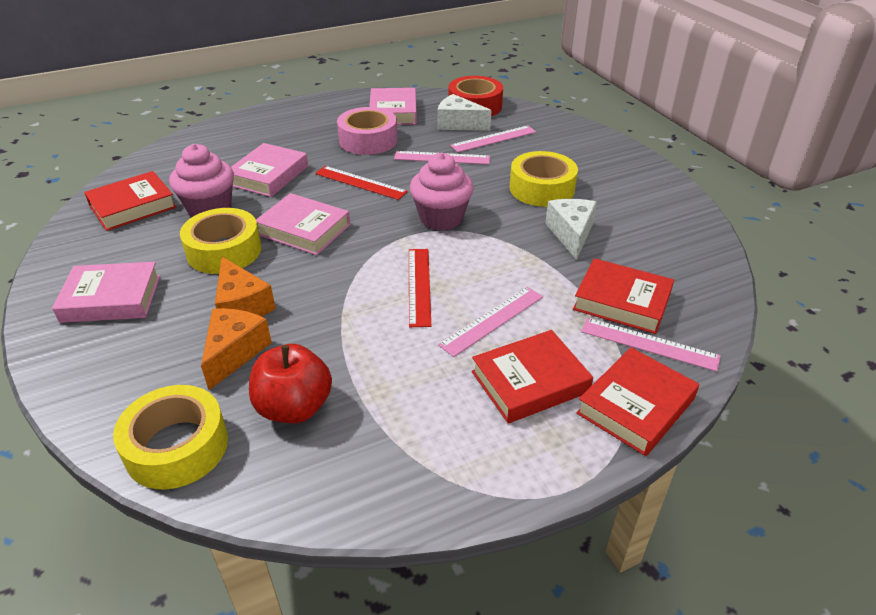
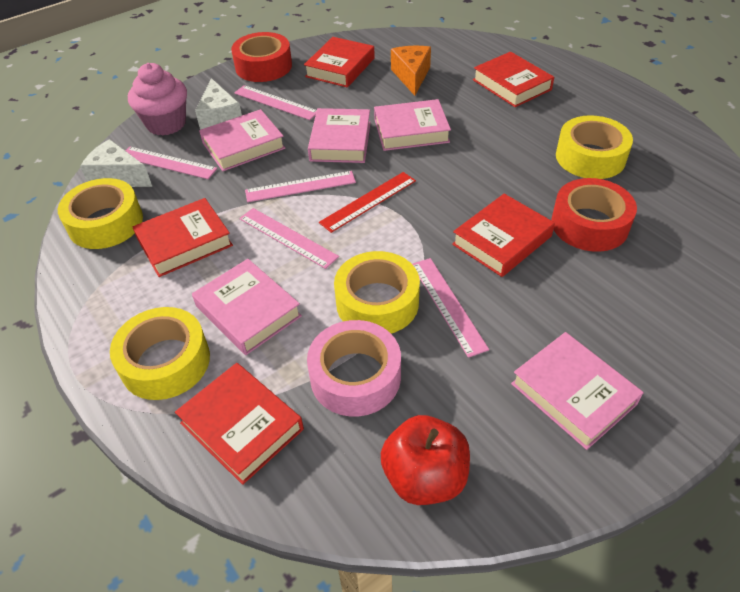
orange cheese: 2 -> 1
pink book: 4 -> 5
pink cupcake: 2 -> 1
pink ruler: 4 -> 5
red book: 4 -> 5
red ruler: 2 -> 1
red tape: 1 -> 2
yellow tape: 3 -> 4

